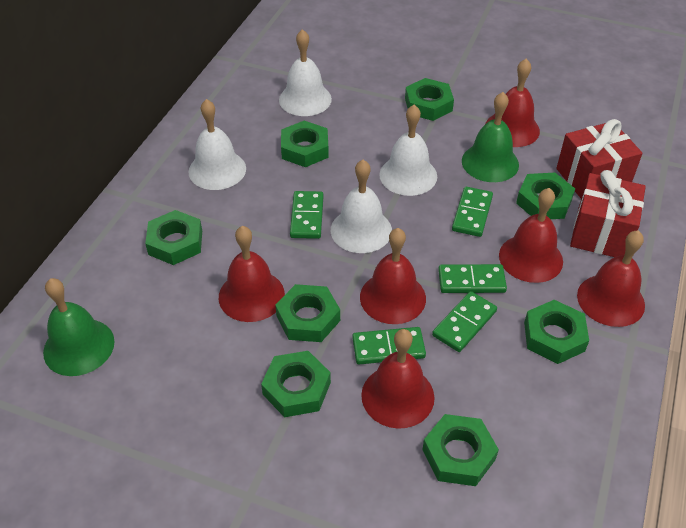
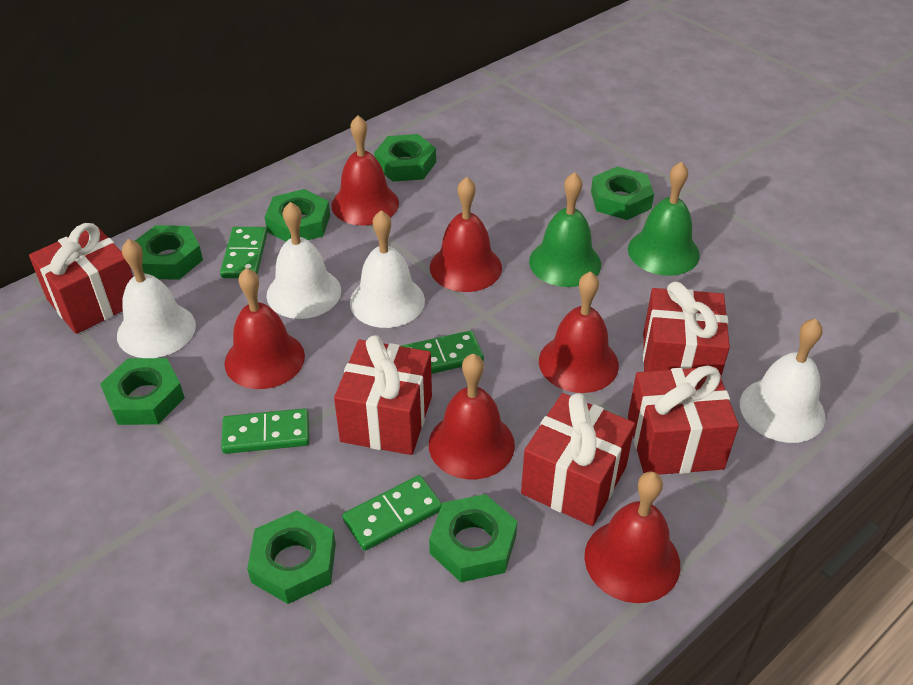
green domino: 5 -> 4
green nut: 8 -> 7
red gift: 2 -> 5

